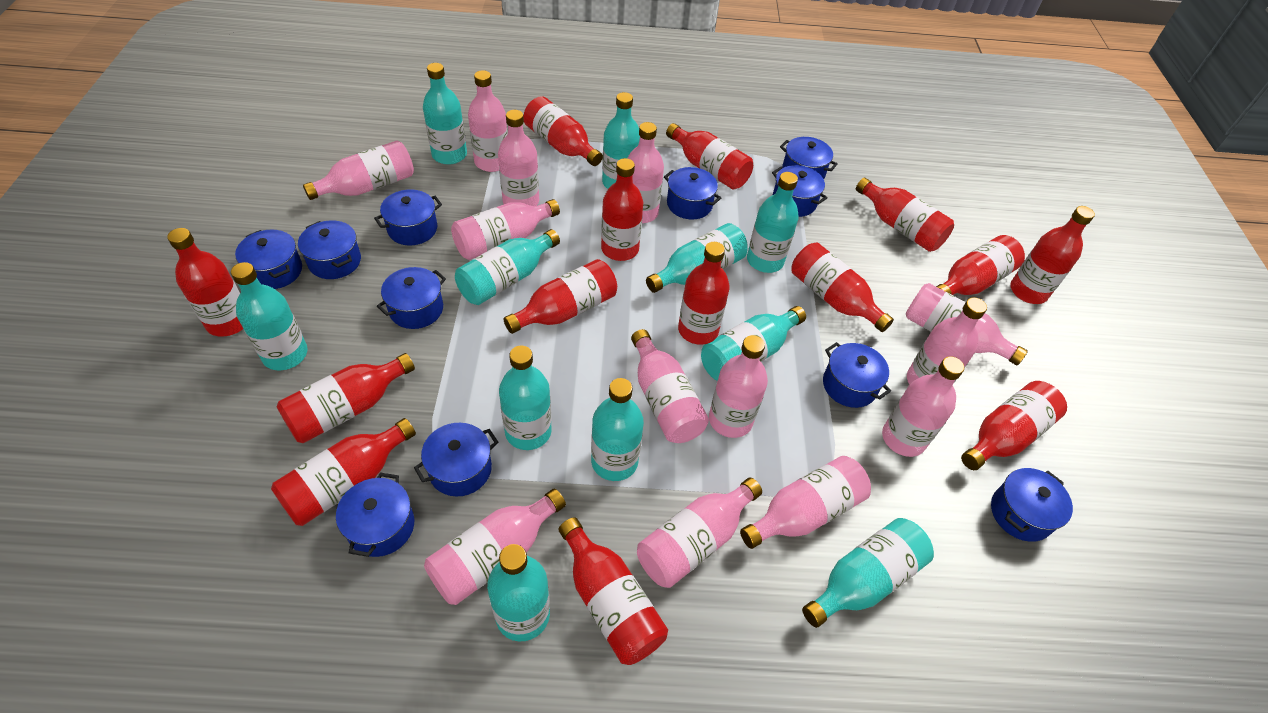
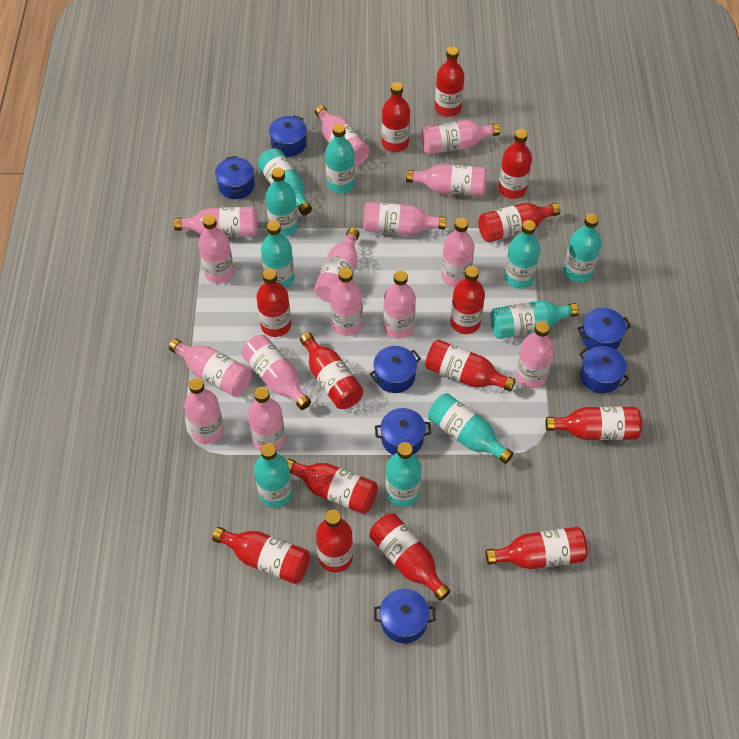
blue pot: 11 -> 7
pink bottle: 13 -> 15
turquoise bottle: 11 -> 10

